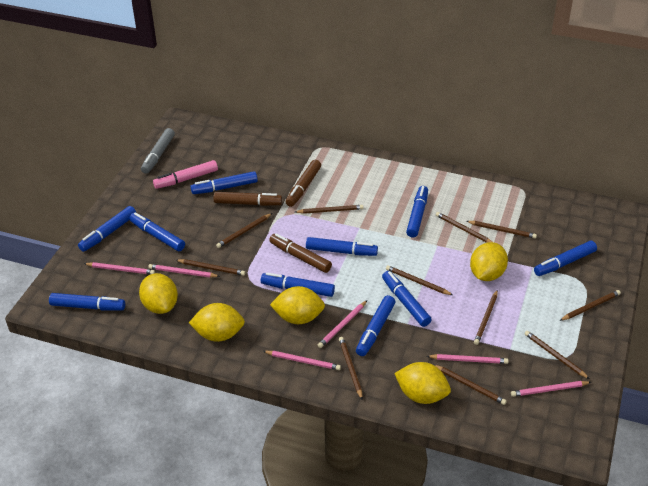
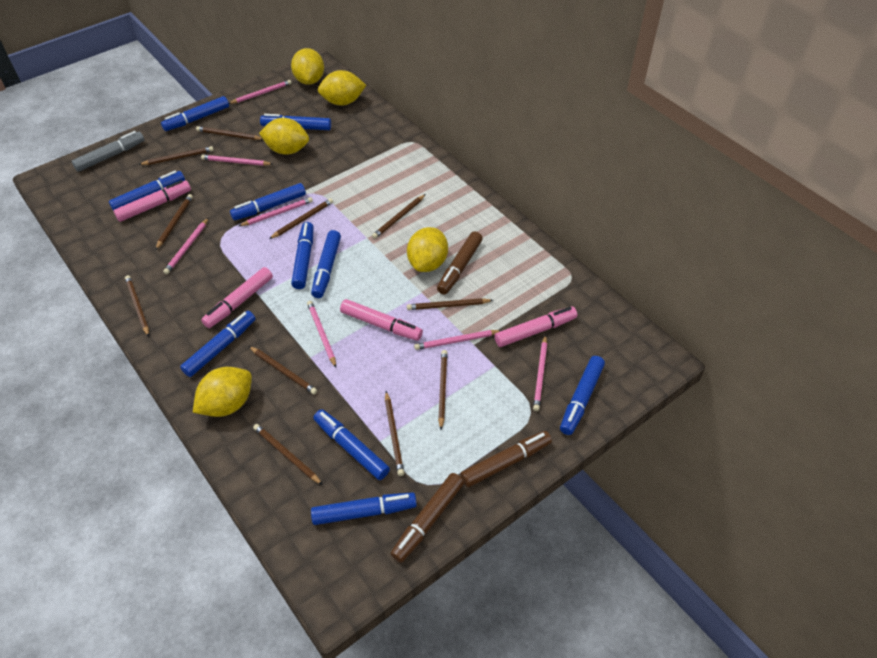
pink marker: 1 -> 4
pink pencil: 6 -> 7

